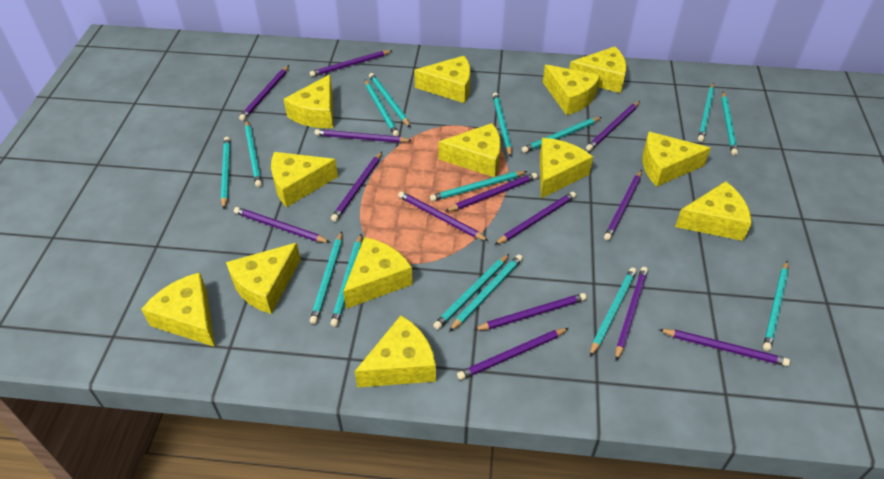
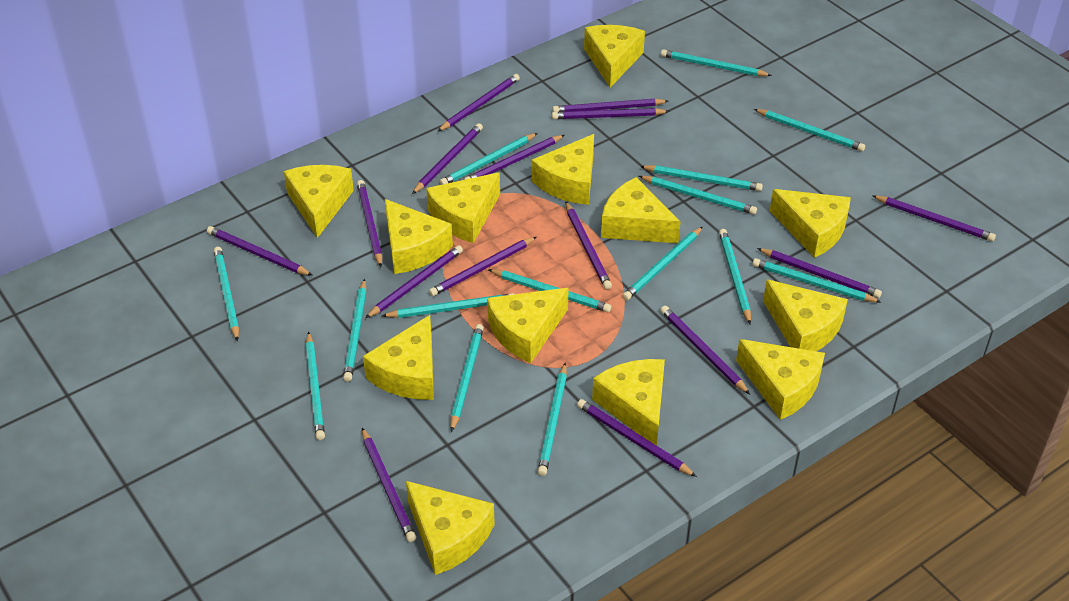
purple pencil: 14 -> 15

